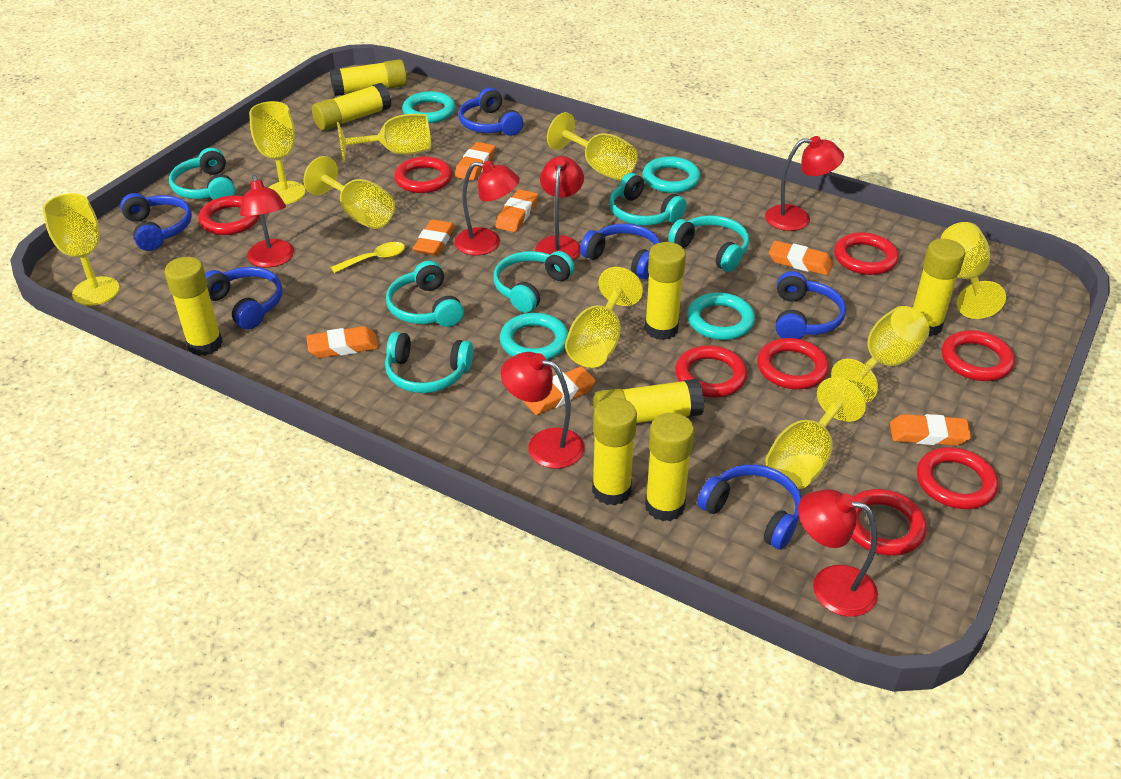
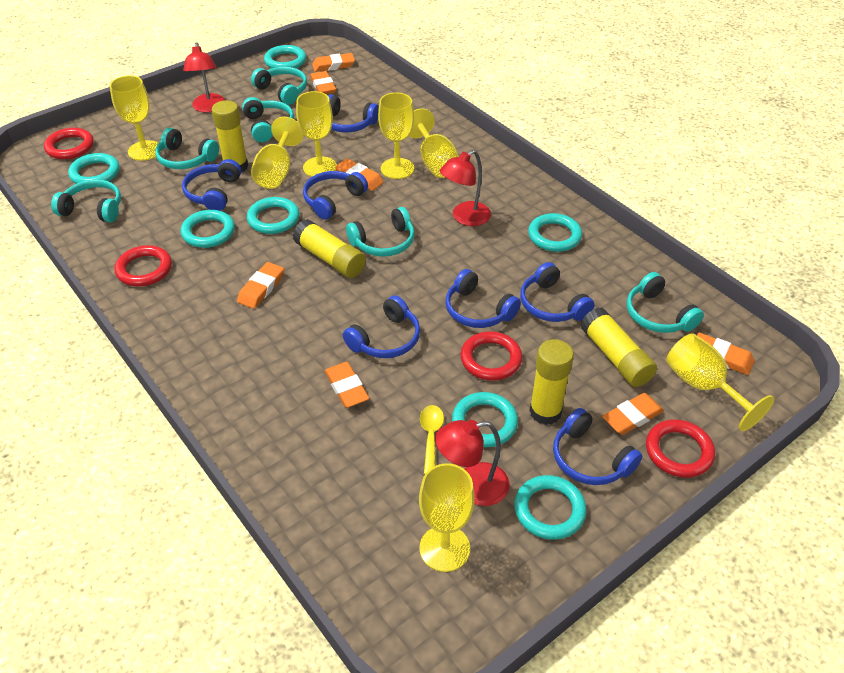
blue headphones: 6 -> 7
red lamp: 6 -> 3
red ring: 8 -> 4
turquoise ring: 4 -> 7
yellow glue stick: 8 -> 4
yellow goblet: 9 -> 7

